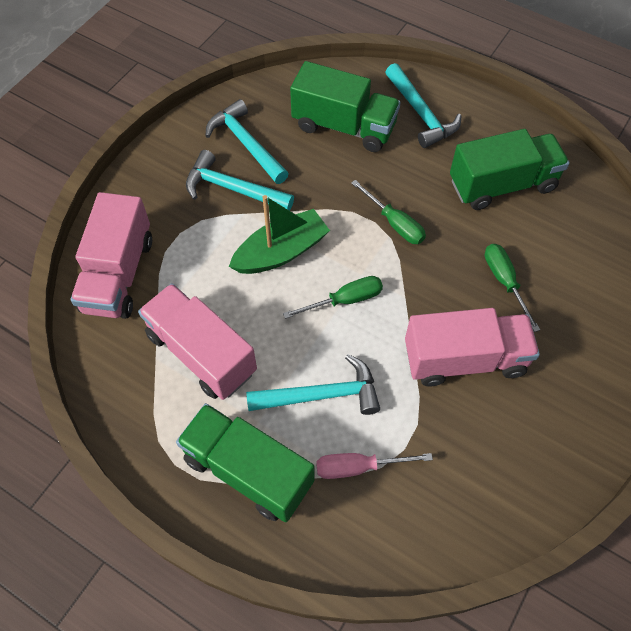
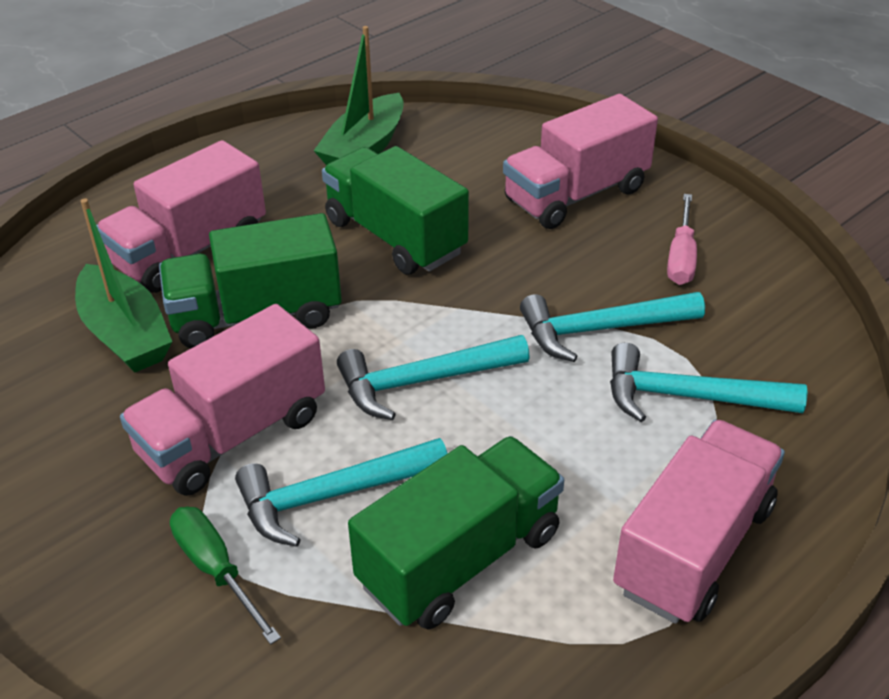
green boat: 1 -> 2
green screwdriver: 3 -> 1
pink truck: 3 -> 4

